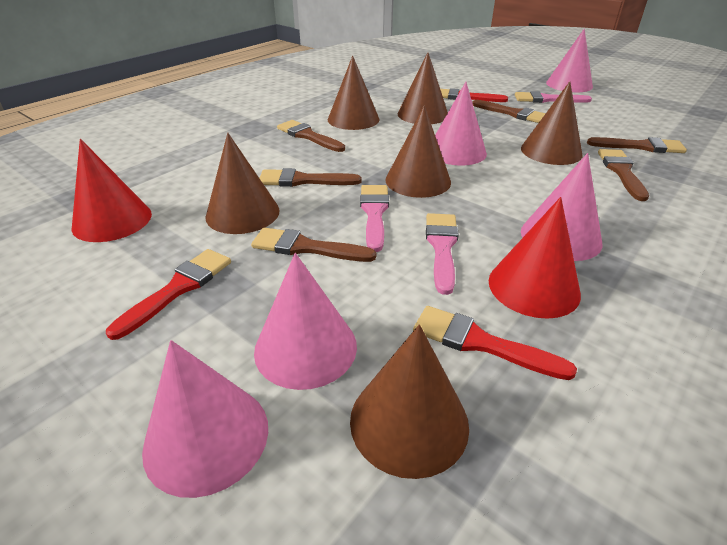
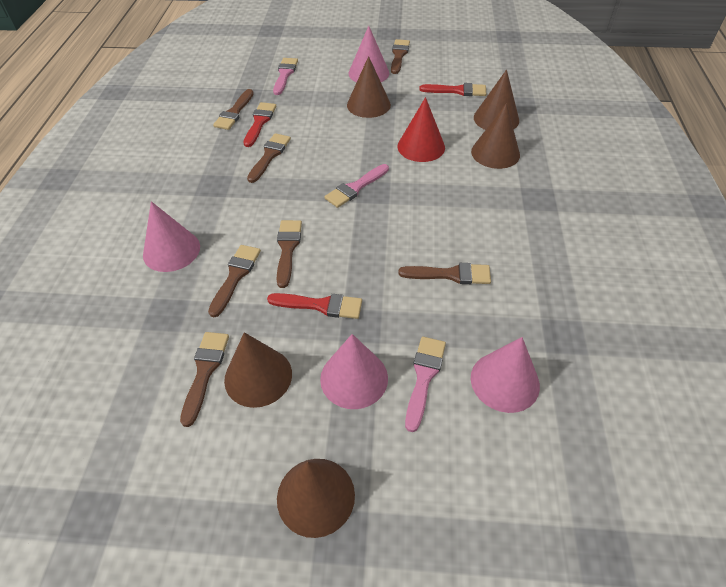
brown brush: 6 -> 7
brown cone: 6 -> 5
pink cone: 5 -> 4
red cone: 2 -> 1

